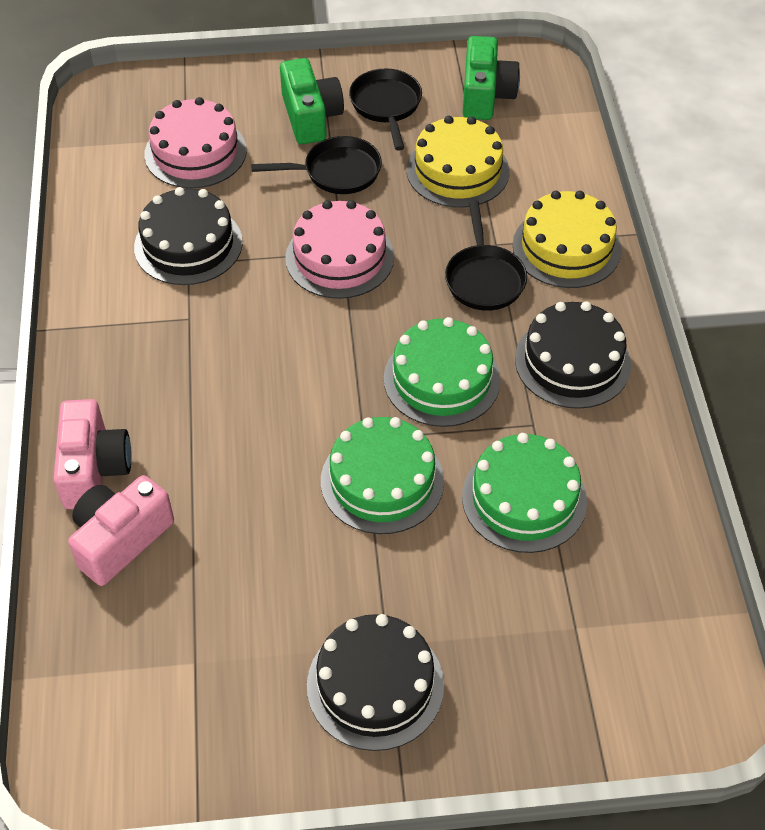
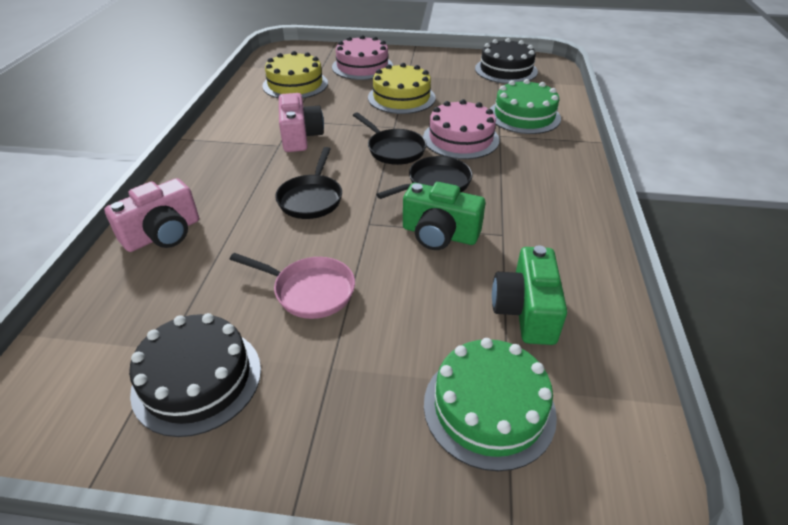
black cake: 3 -> 2
green cake: 3 -> 2
pink pan: 0 -> 1

